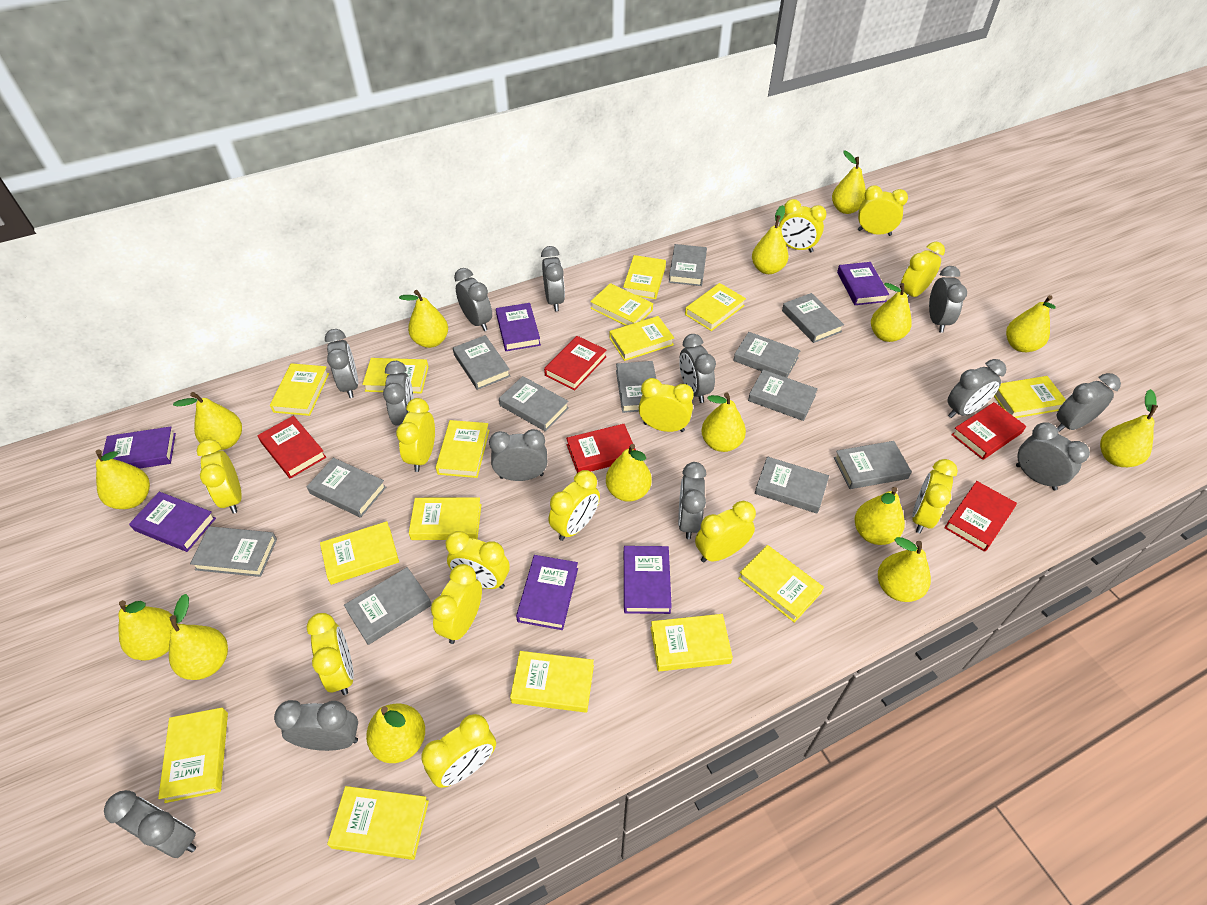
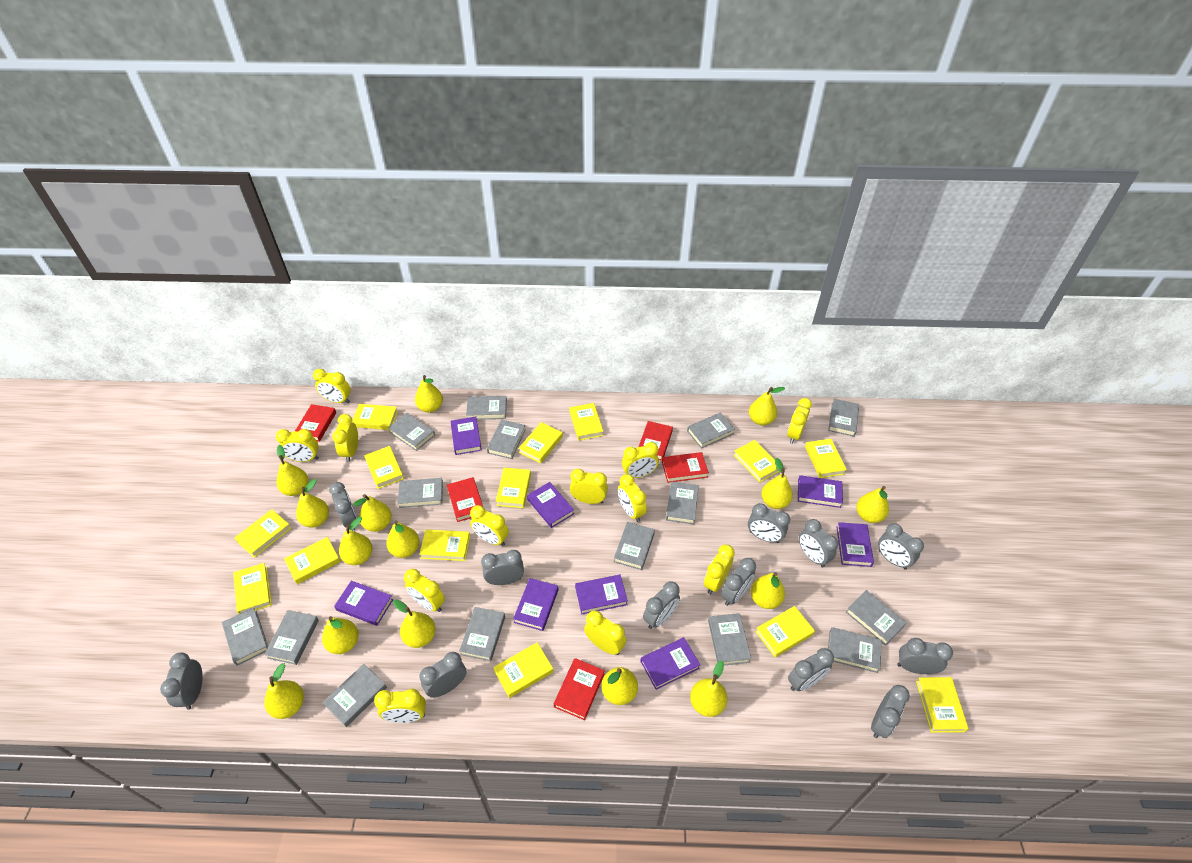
grey book: 12 -> 15
grey clock: 13 -> 12
purple book: 6 -> 8
yellow book: 15 -> 14
yellow clock: 13 -> 12

